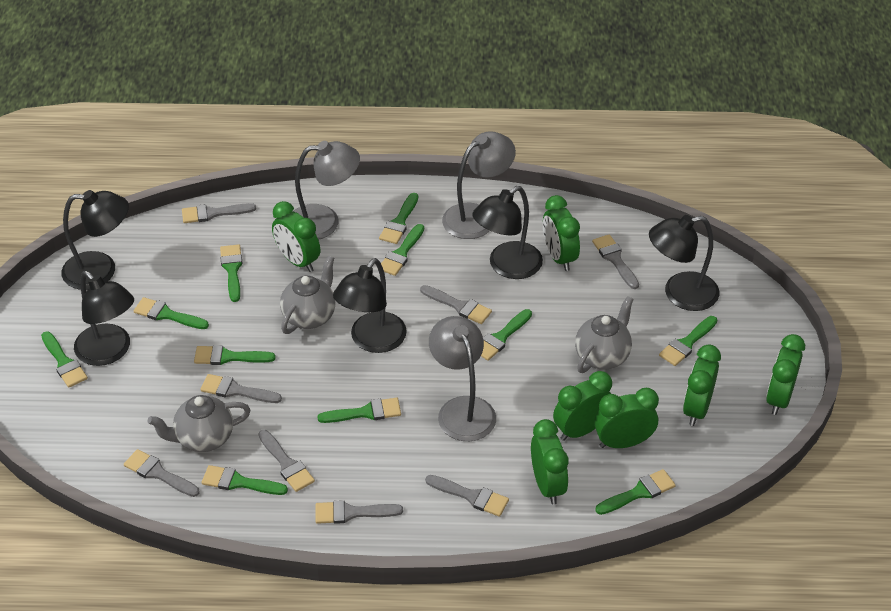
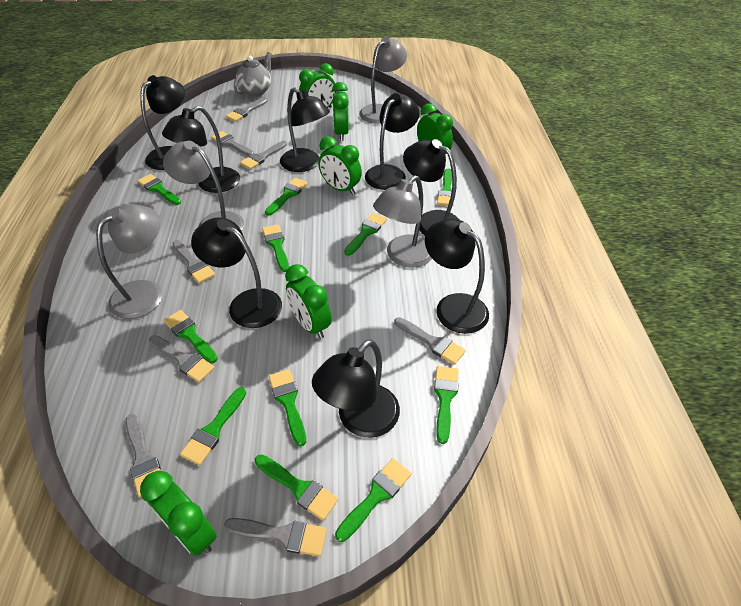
black lamp: 5 -> 8
green clock: 7 -> 6
grey lamp: 3 -> 4
grey teapot: 3 -> 1

